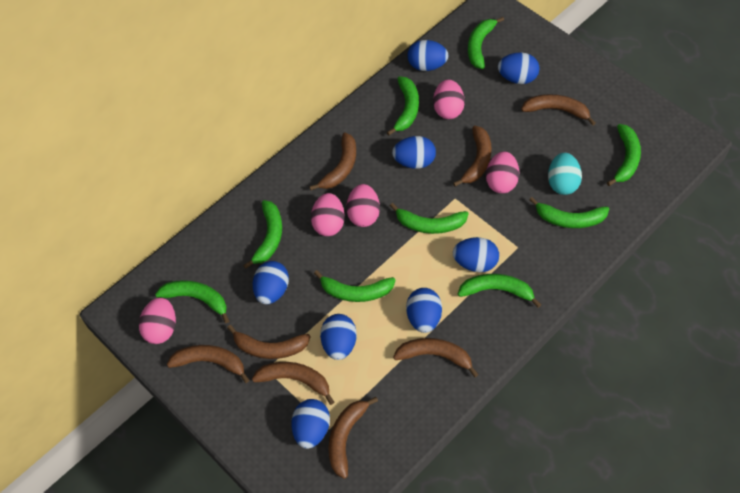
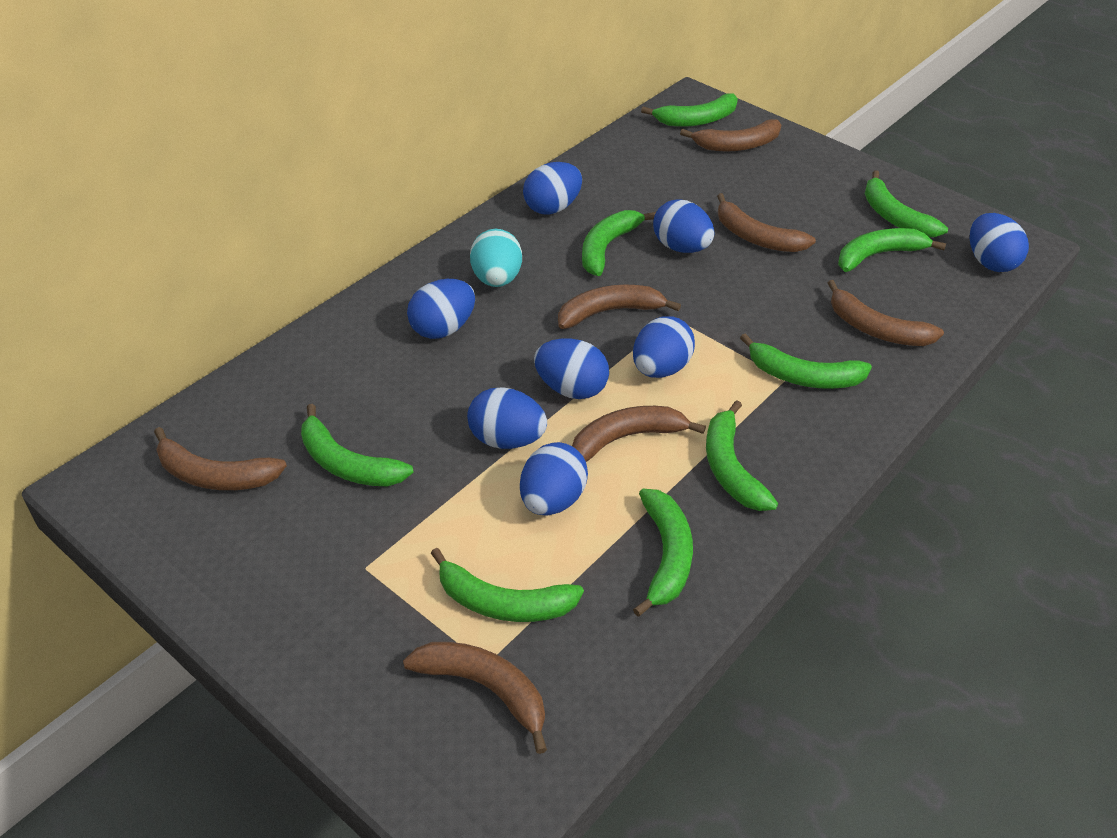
brown banana: 8 -> 7
pink egg: 5 -> 0

